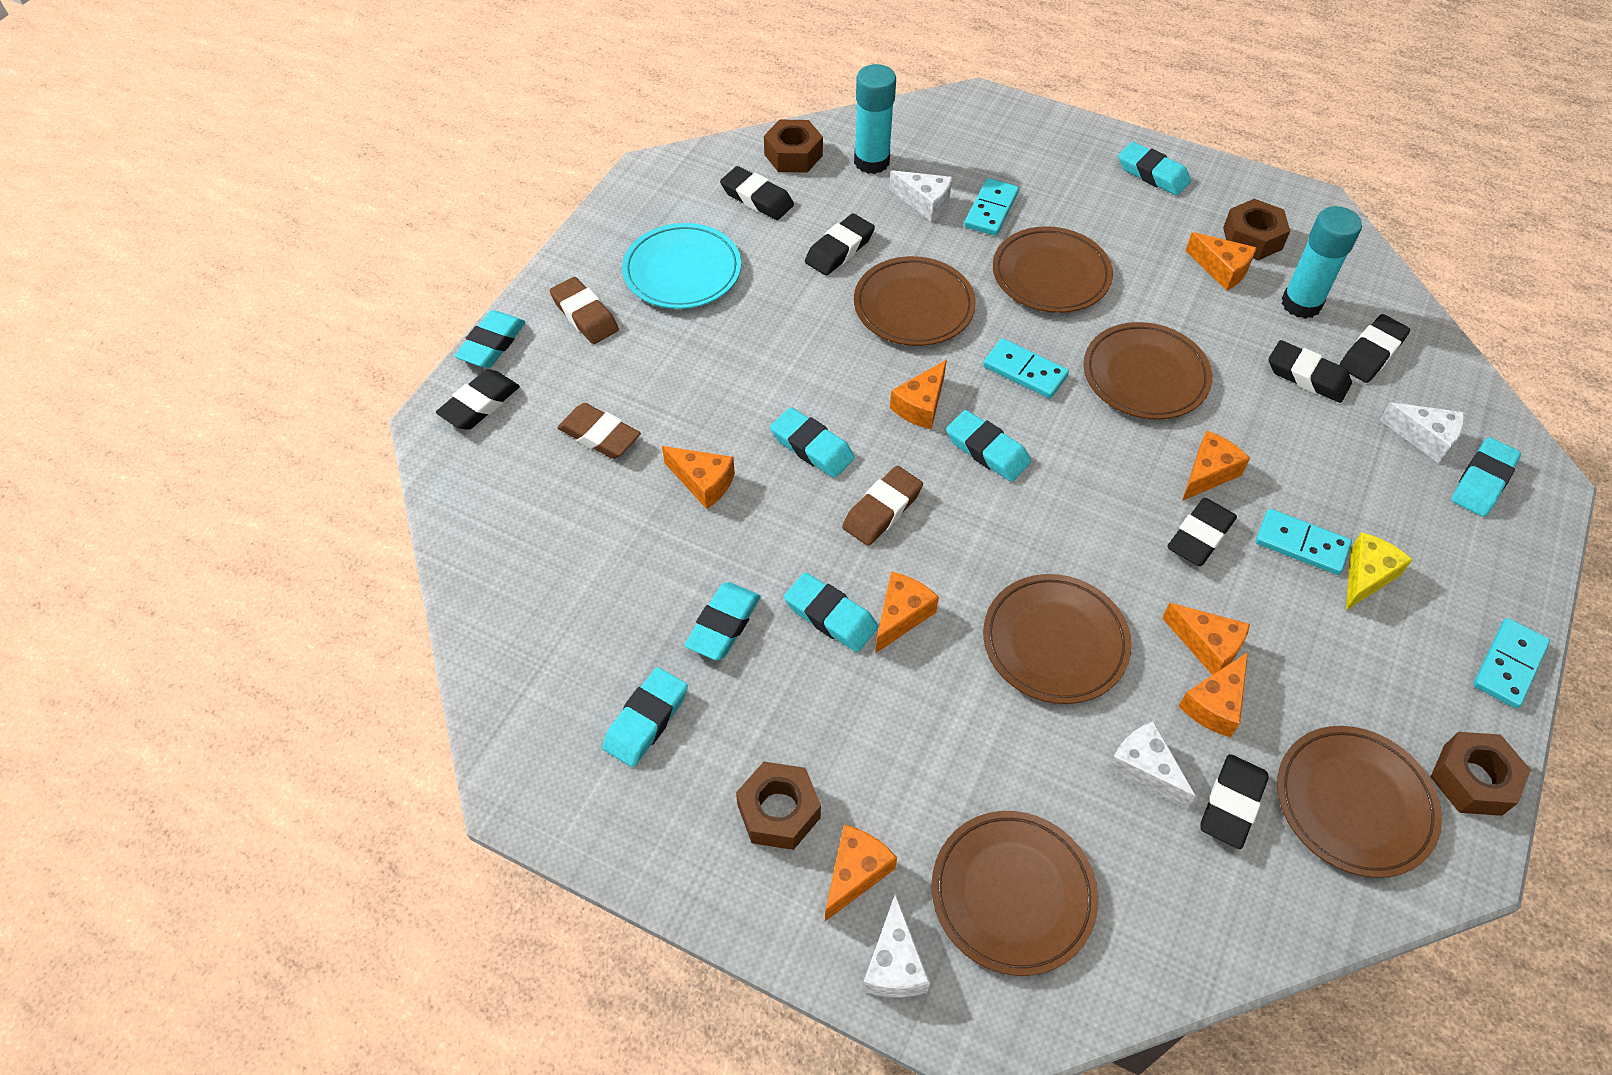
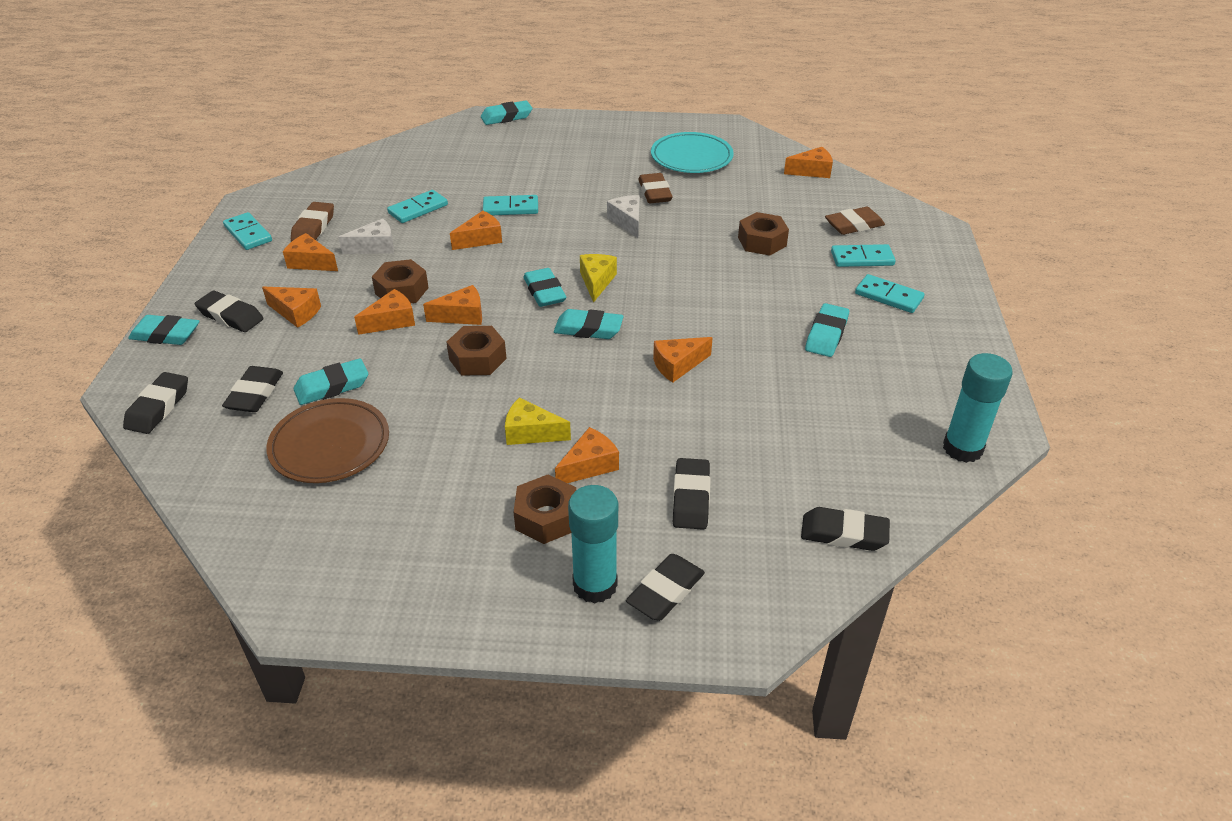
black eraser: 7 -> 6
brown plate: 6 -> 1
turquoise domino: 4 -> 5
turquoise eraser: 8 -> 6
white cheese: 4 -> 2
yellow cheese: 1 -> 2

